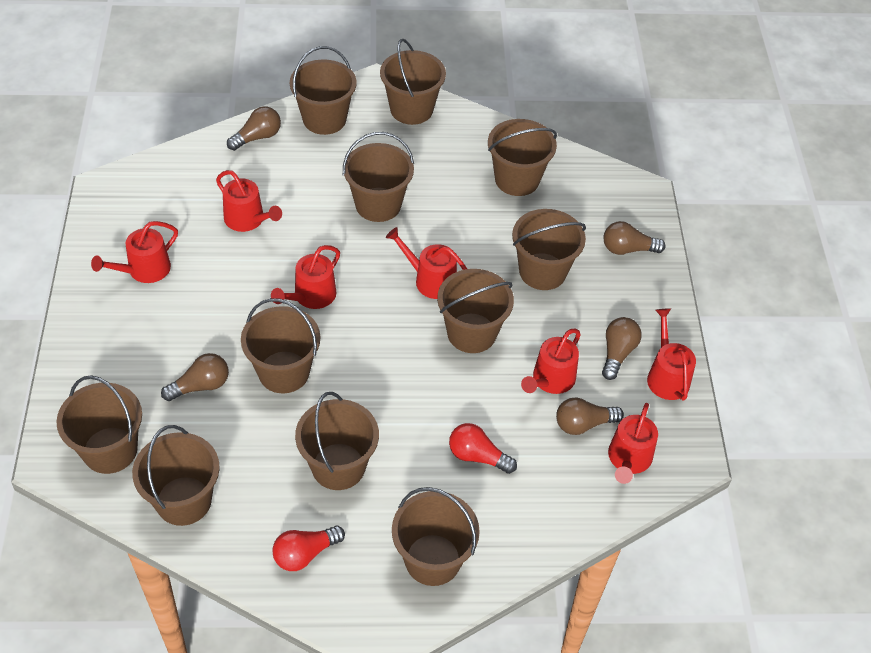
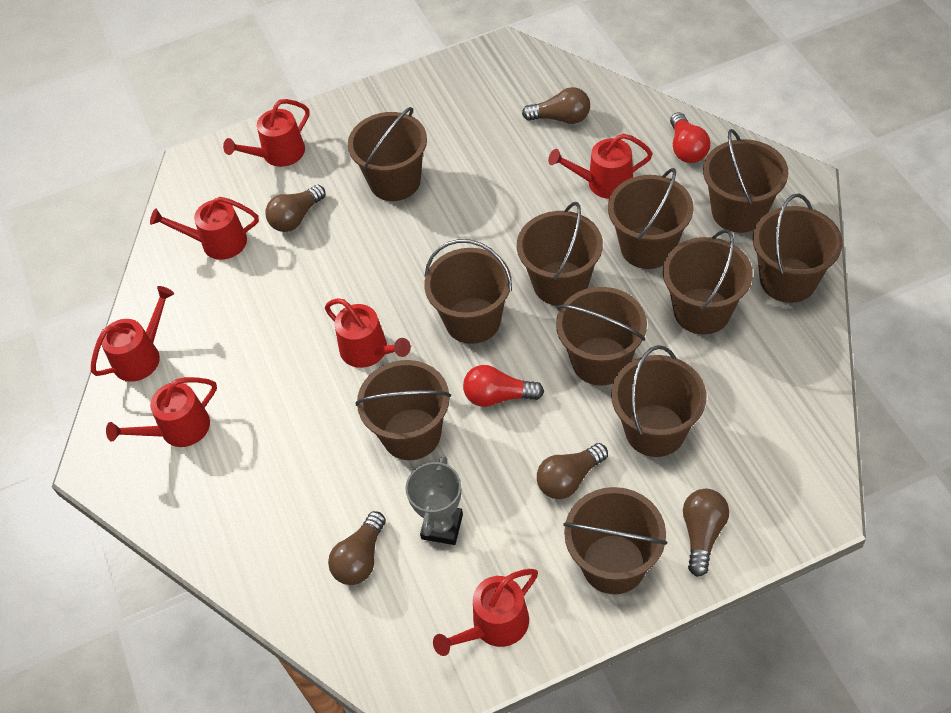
grey trophy: 0 -> 1

